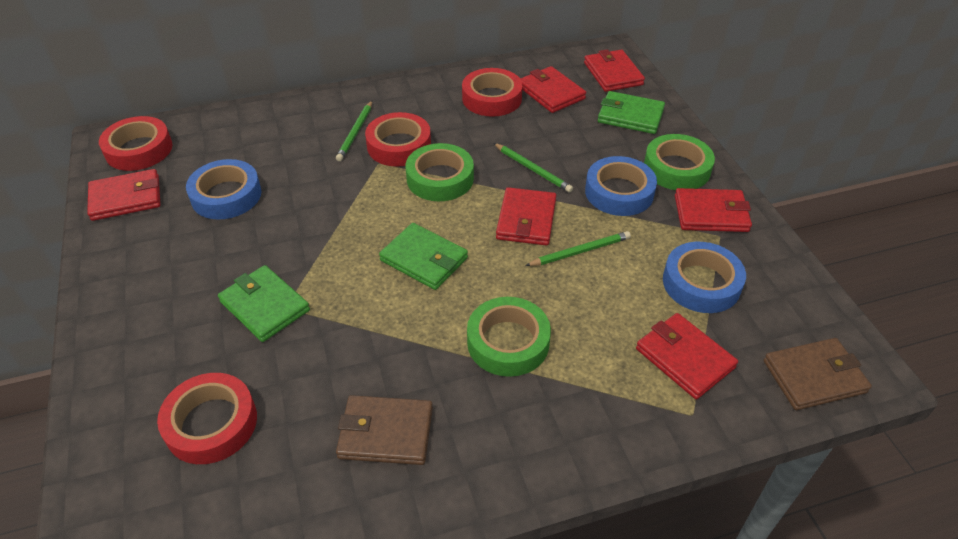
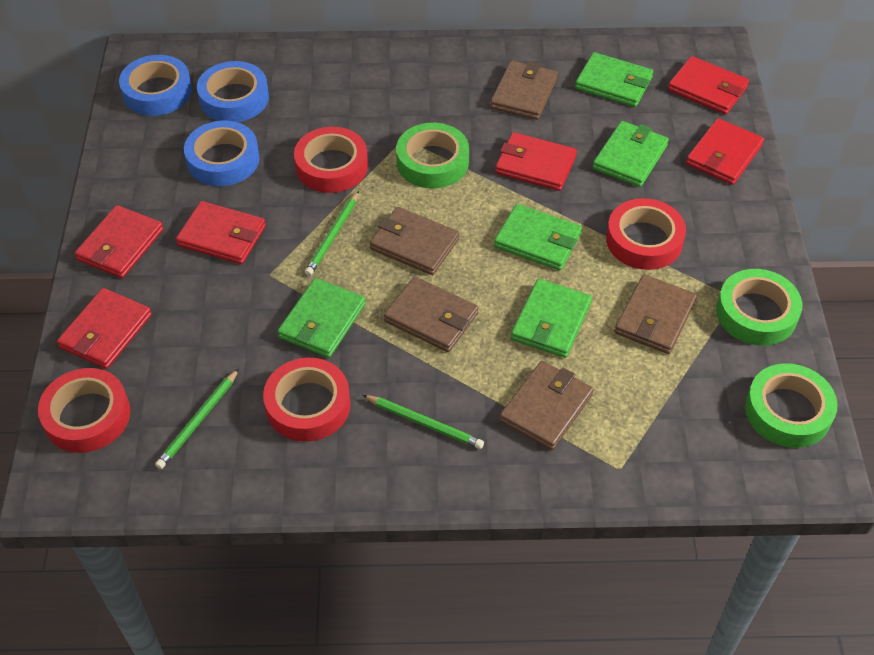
brown wallet: 2 -> 5
green wallet: 3 -> 5

